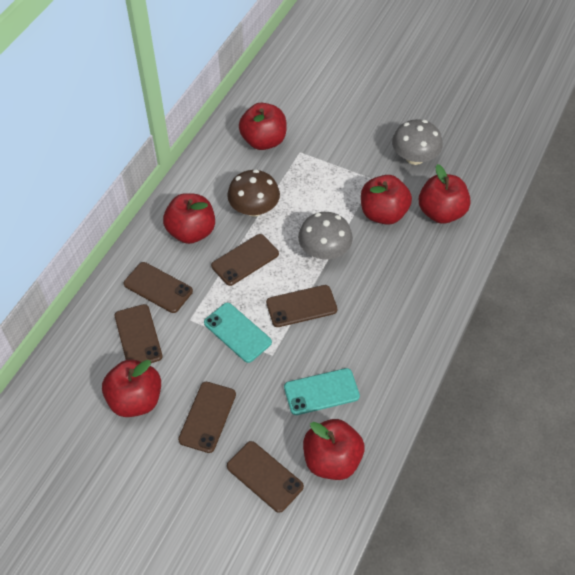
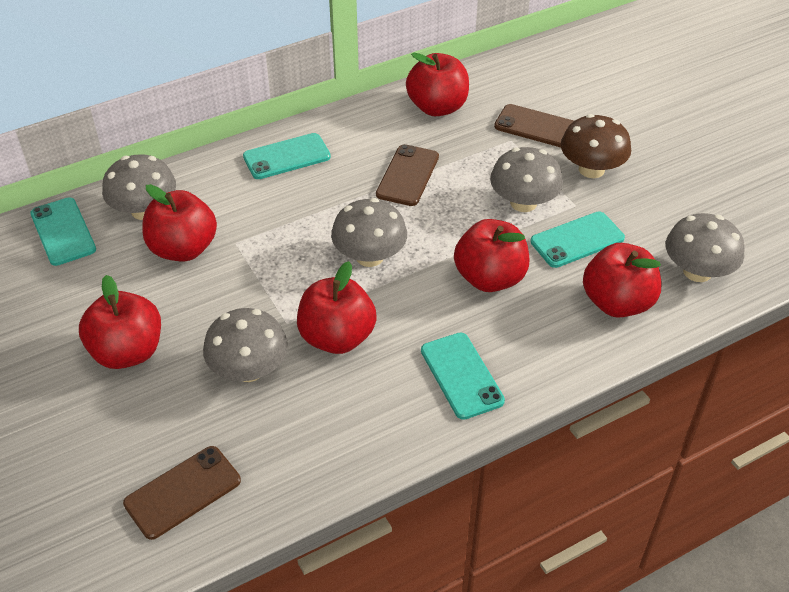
brown phone: 6 -> 3
grey mushroom: 2 -> 5
turquoise phone: 2 -> 4

